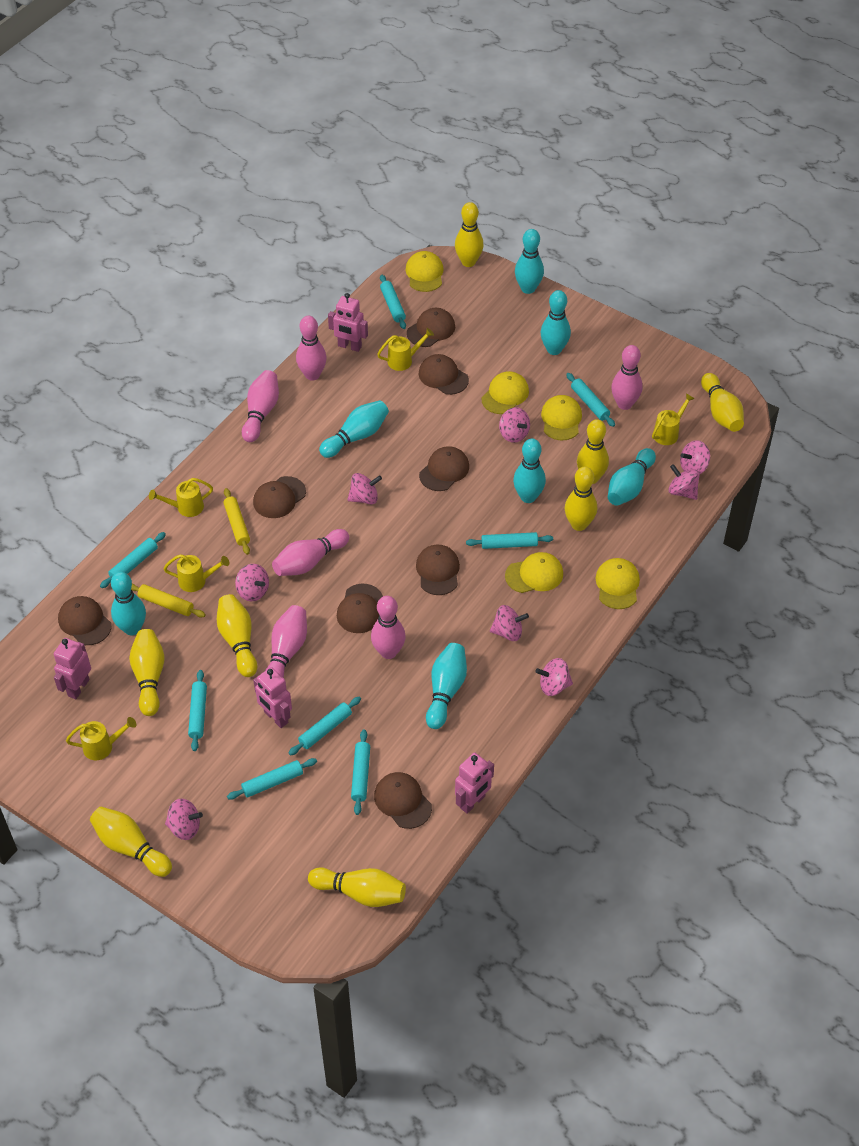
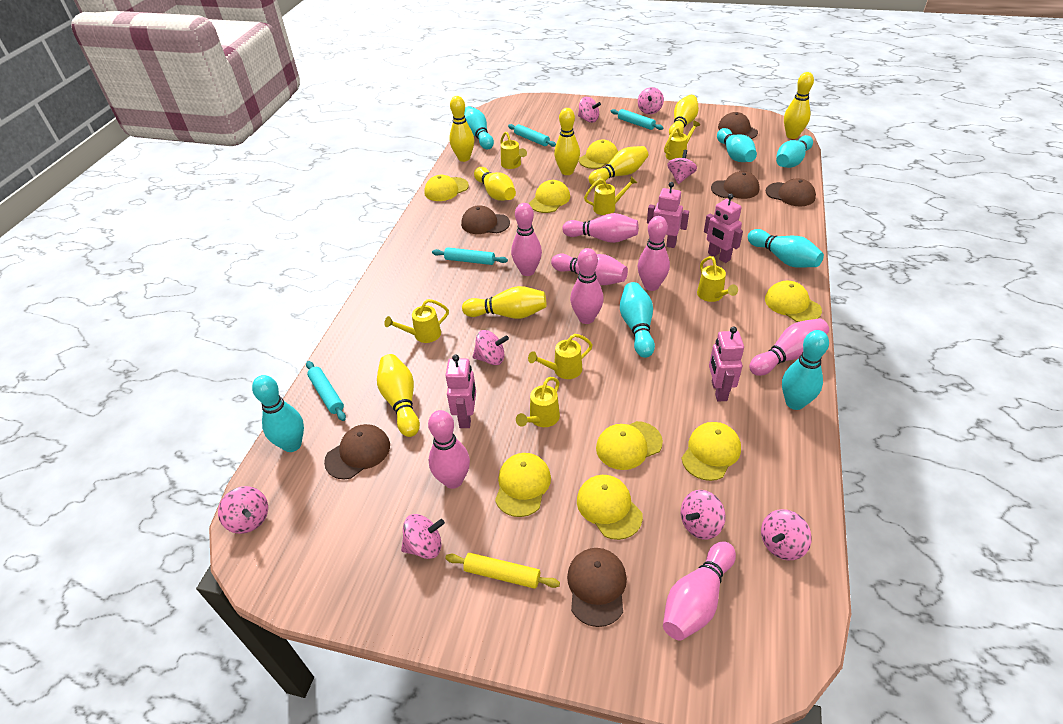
brown cap: 8 -> 6
pink bowling pin: 6 -> 8
turquoise rolling pin: 8 -> 4
yellow cap: 5 -> 8
yellow rolling pin: 2 -> 1
yellow watering can: 5 -> 7

